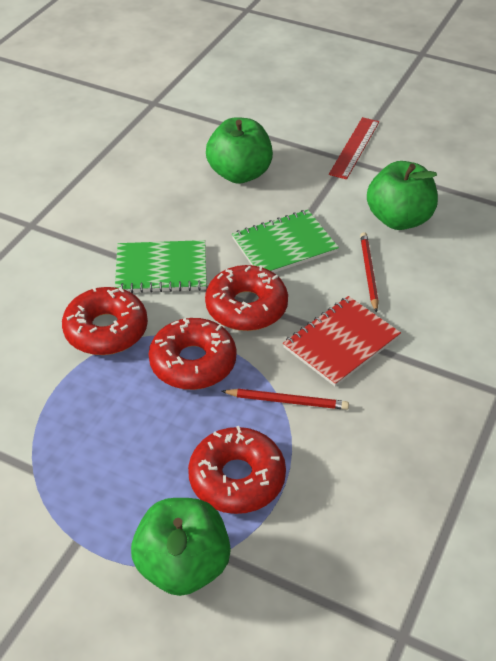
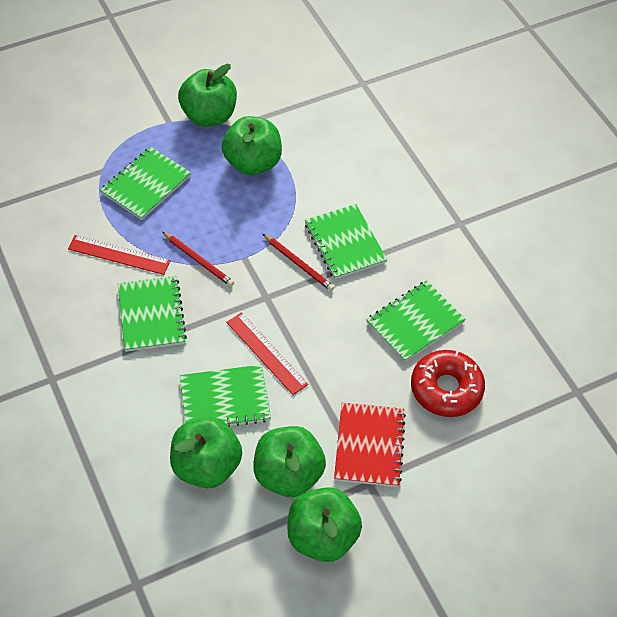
green apple: 3 -> 5
green notebook: 2 -> 5
red donut: 4 -> 1
red ruler: 1 -> 2

